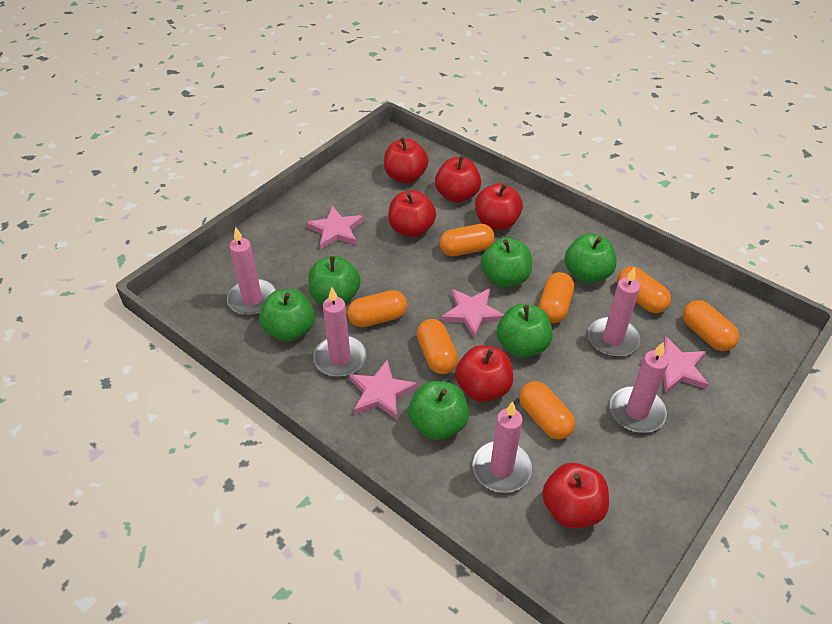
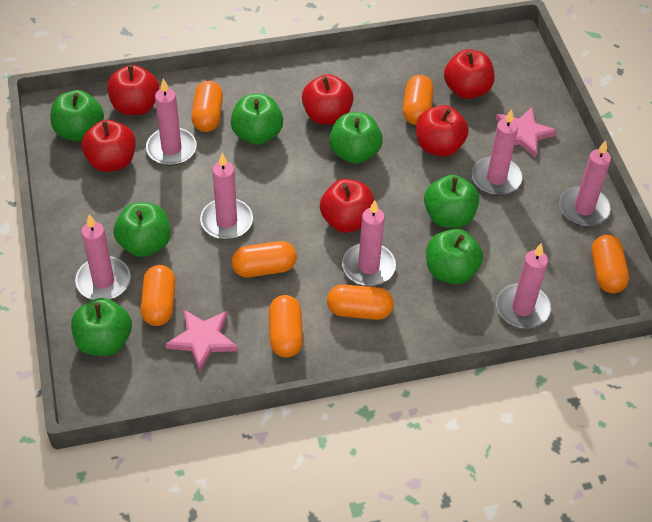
green apple: 6 -> 7
pink candle: 5 -> 7
pink star: 4 -> 2

